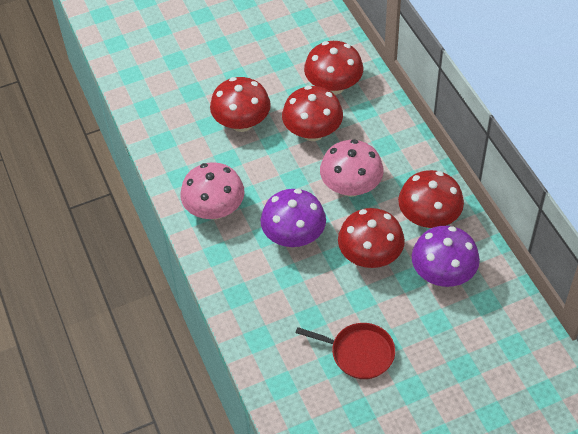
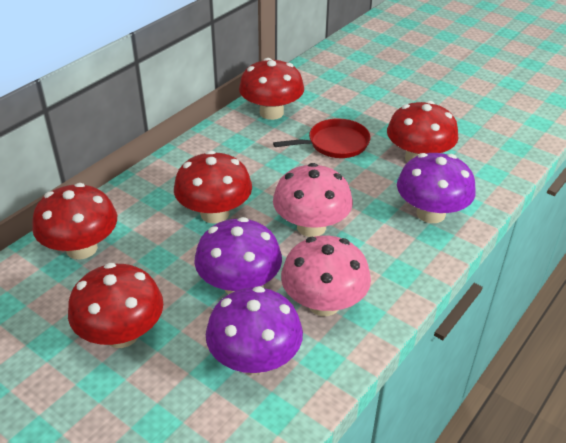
purple mushroom: 2 -> 3

